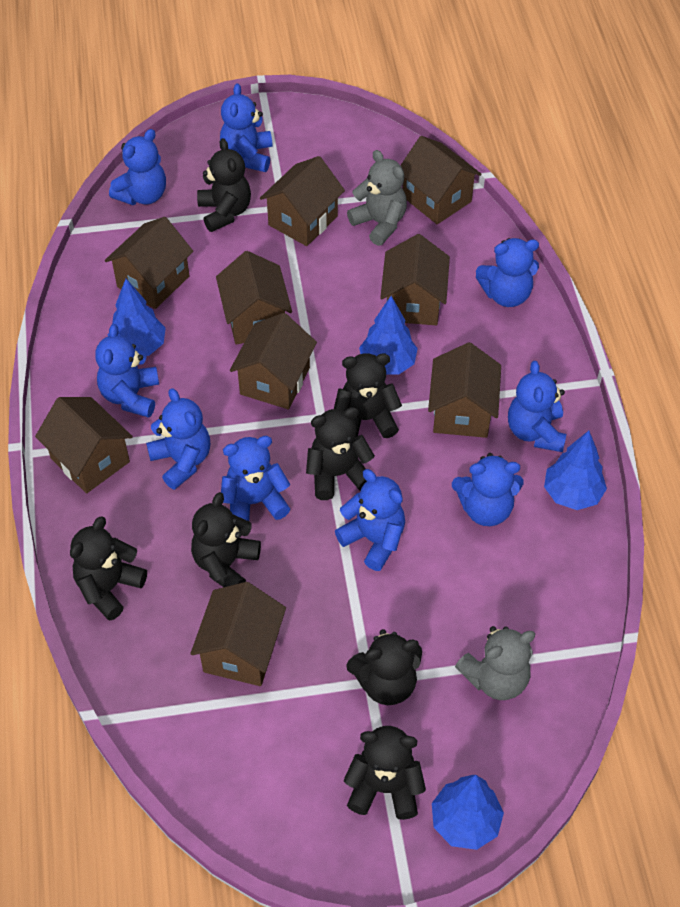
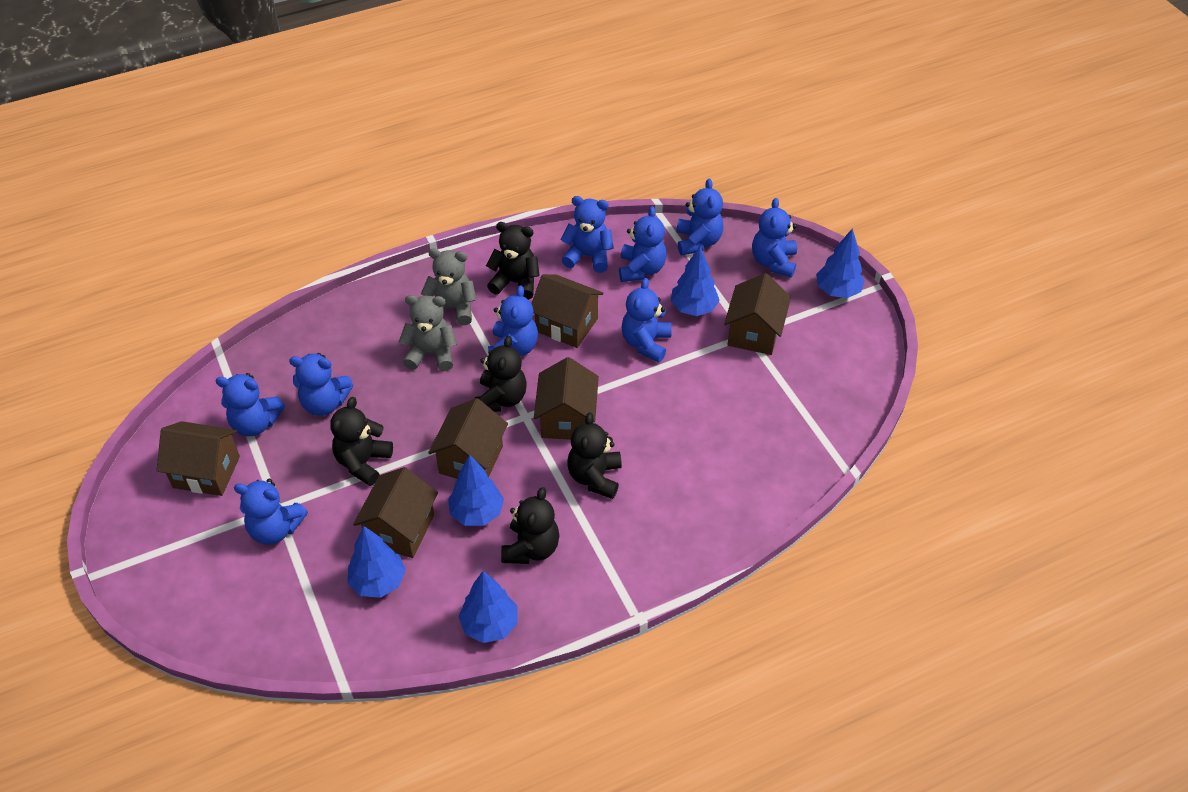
black teddy bear: 7 -> 5
blue tree: 4 -> 5
brown house: 9 -> 6

